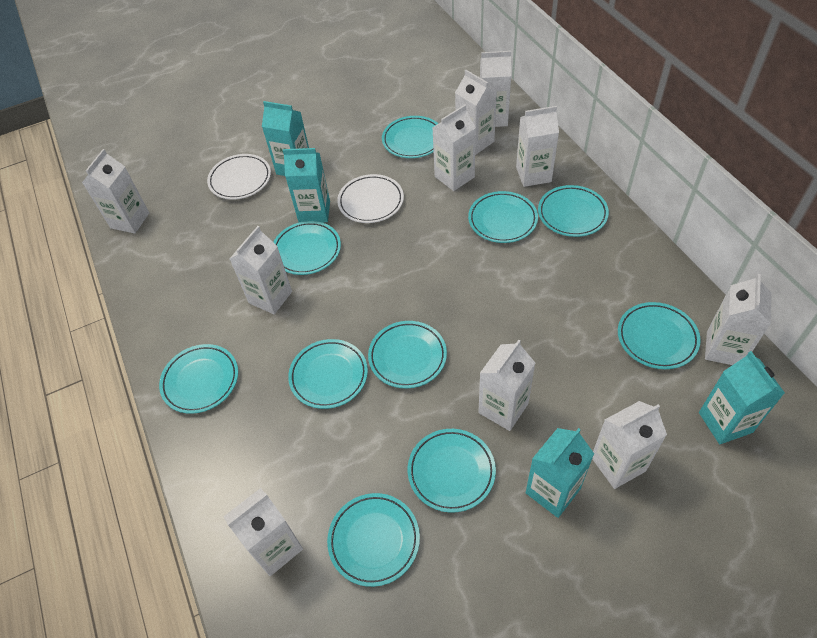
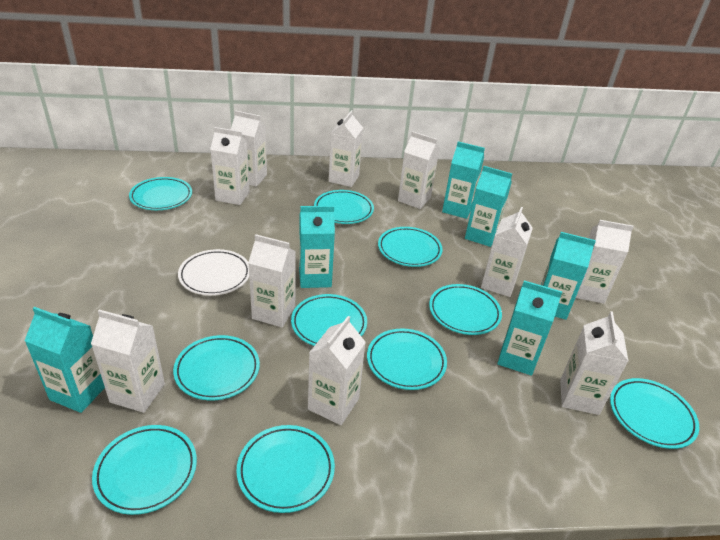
turquoise carton: 4 -> 6
white plate: 2 -> 1

